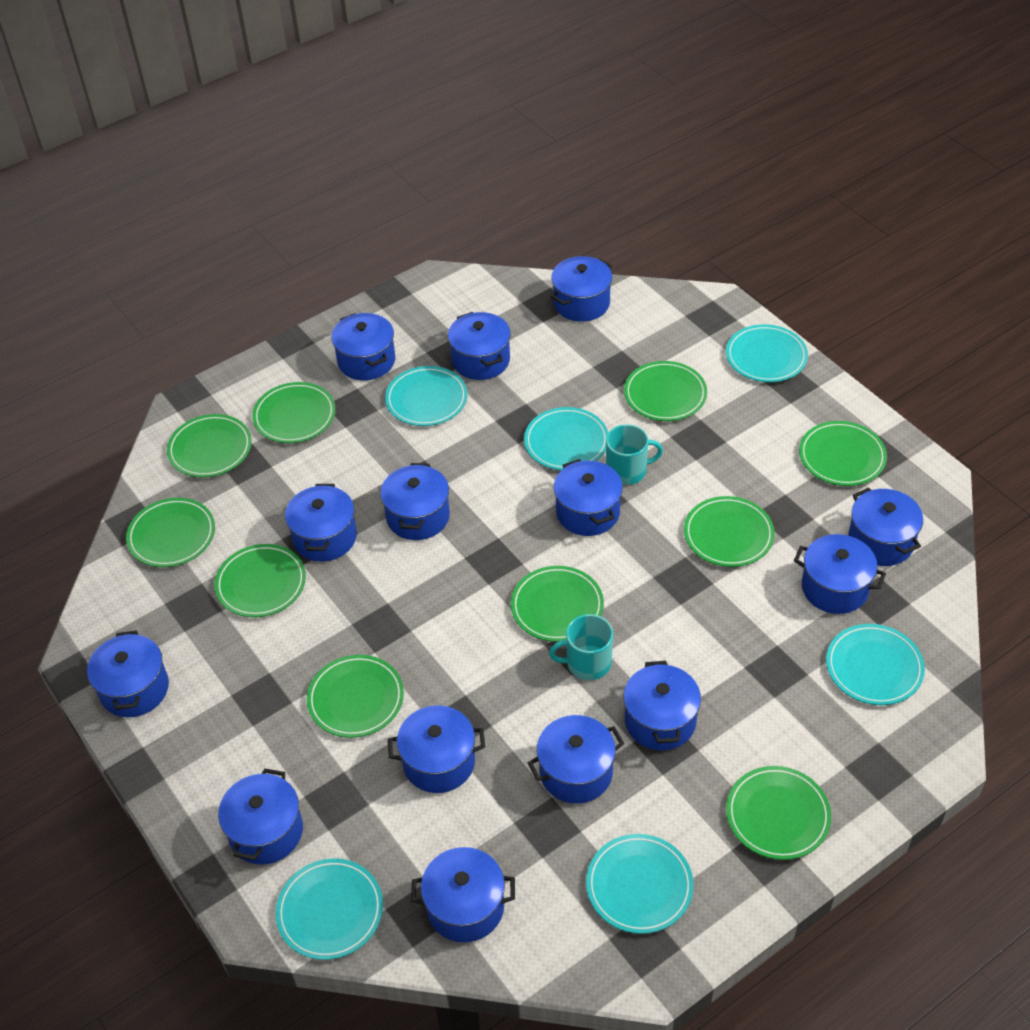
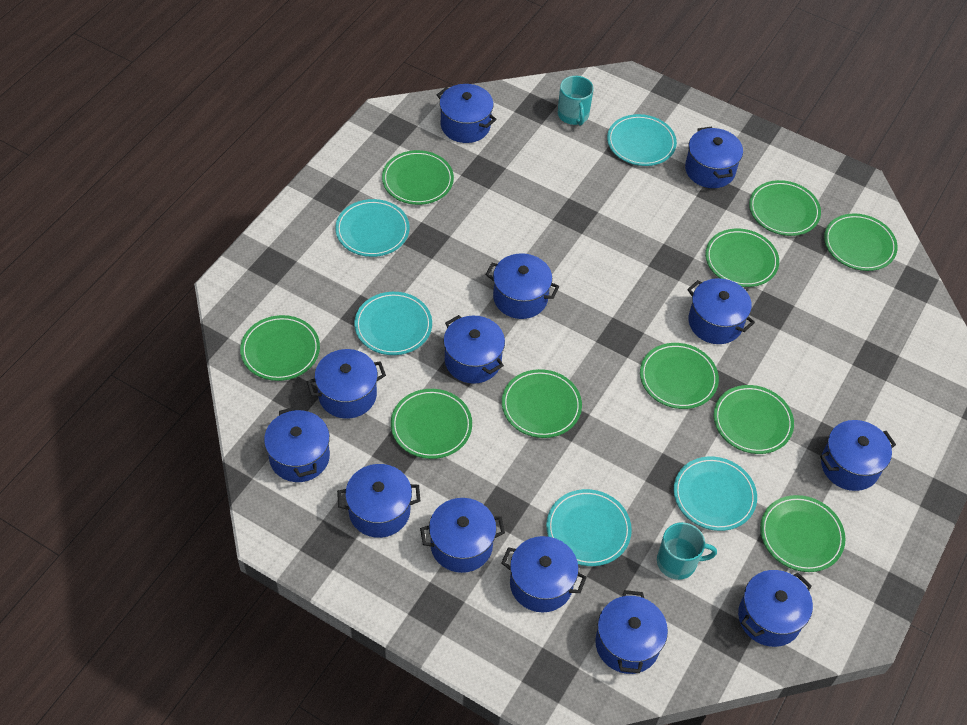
blue pot: 14 -> 13
turquoise plate: 6 -> 5

